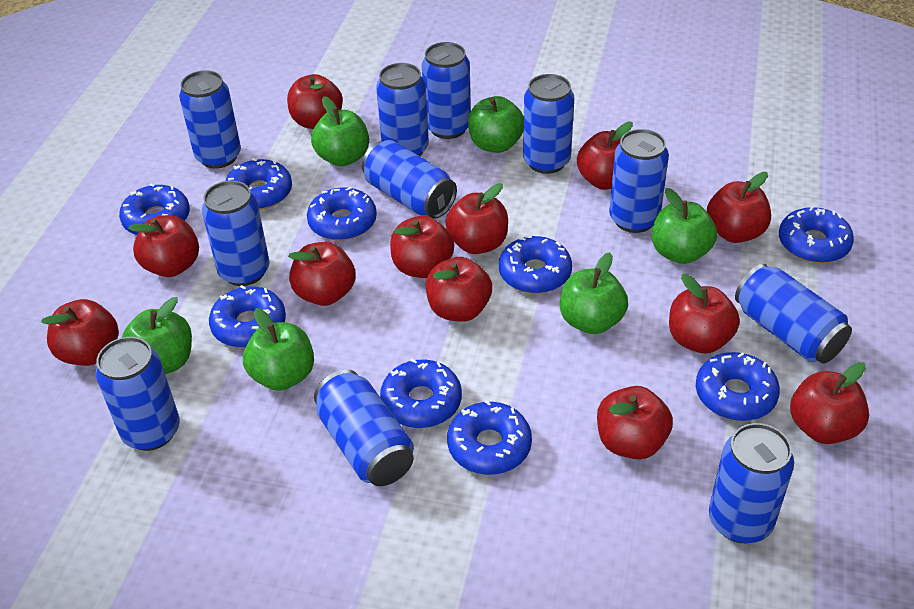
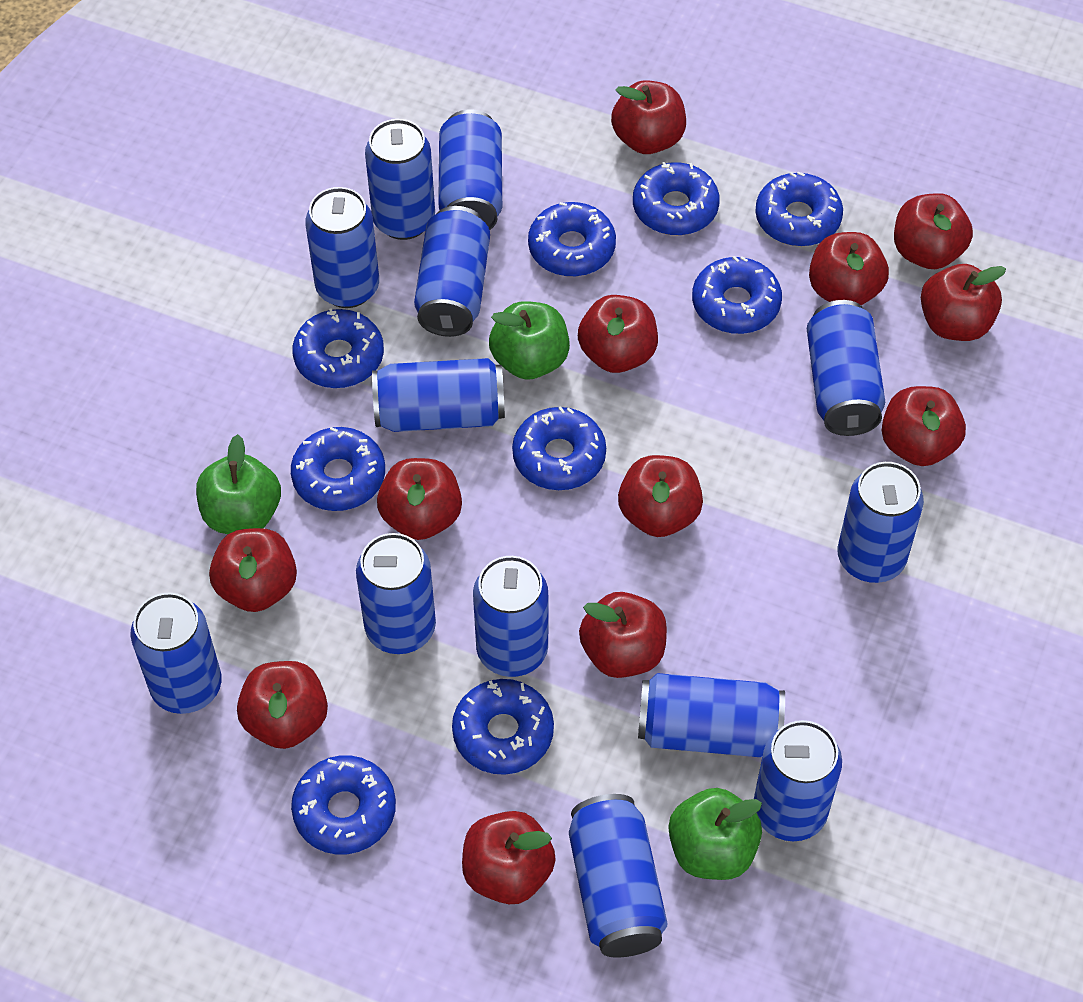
blue can: 11 -> 13
green apple: 6 -> 3

